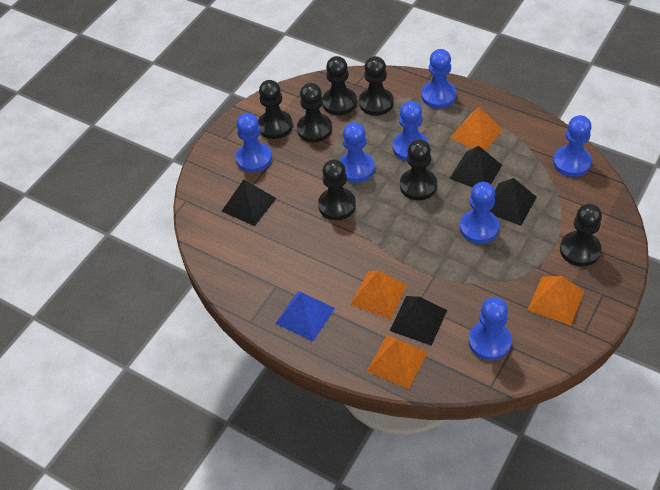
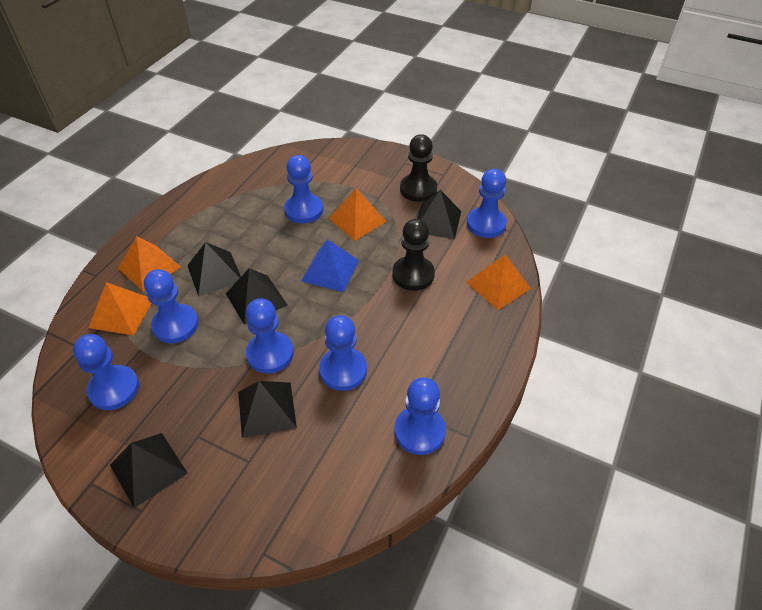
black pawn: 7 -> 2
black pyramid: 4 -> 5

